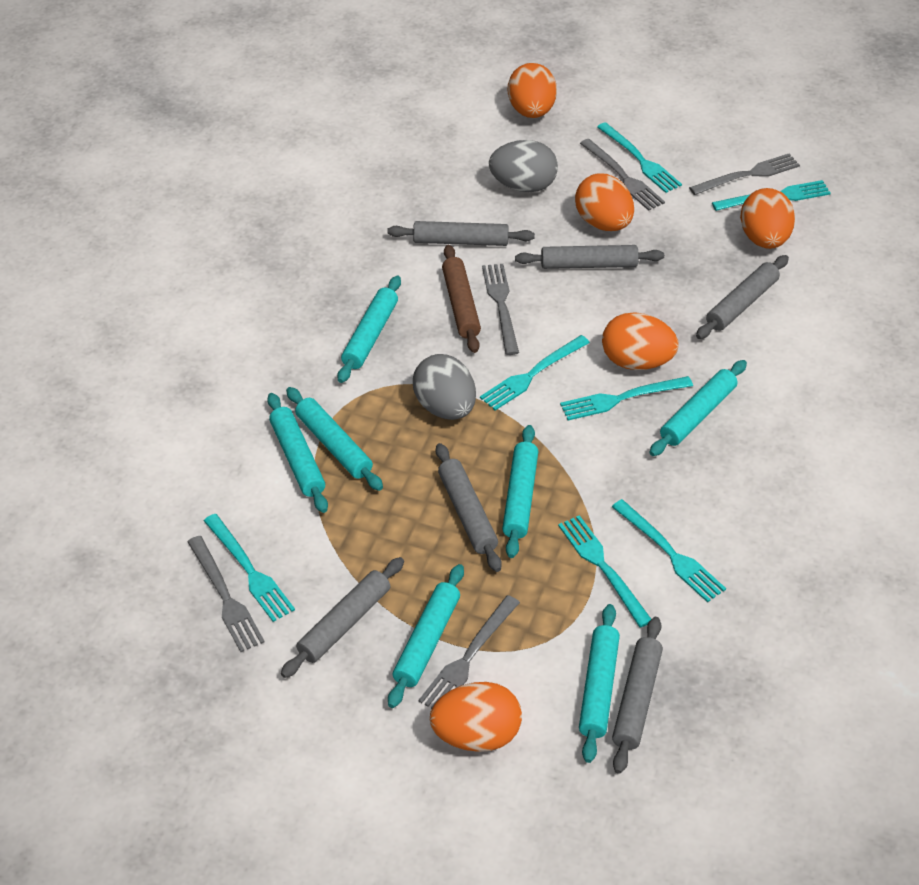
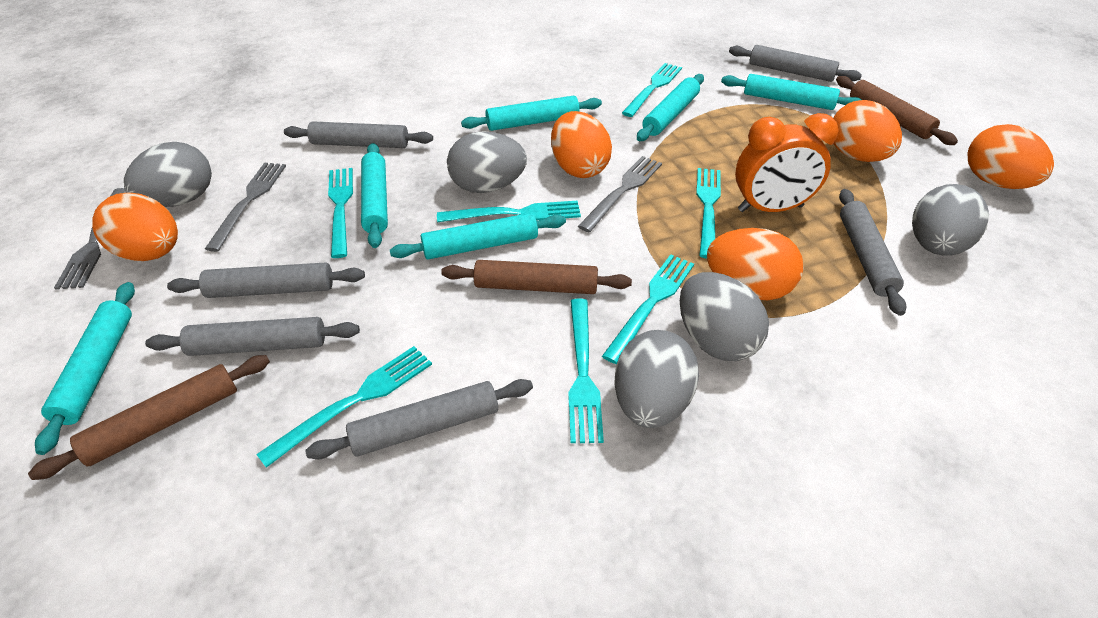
brown rolling pin: 1 -> 3
grey egg: 2 -> 5
grey fork: 5 -> 3
orange clock: 0 -> 1
turquoise rolling pin: 7 -> 6

